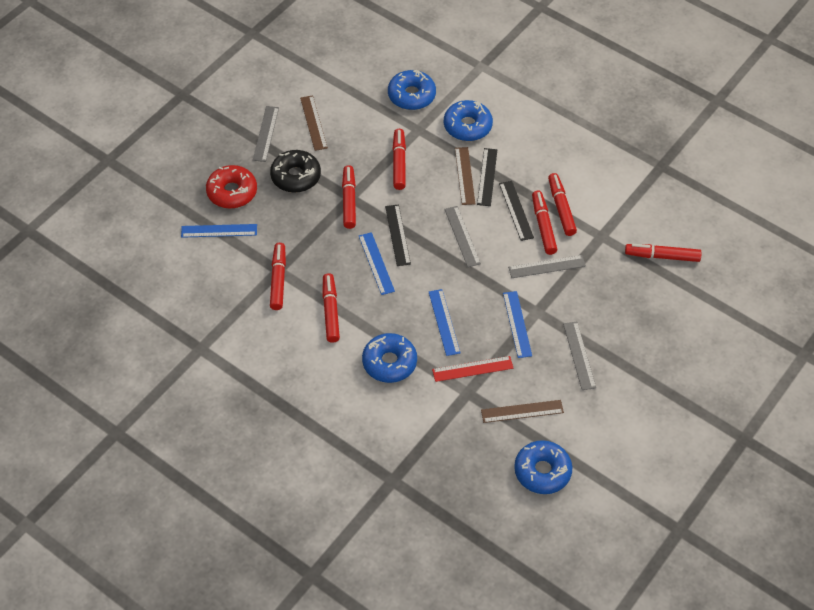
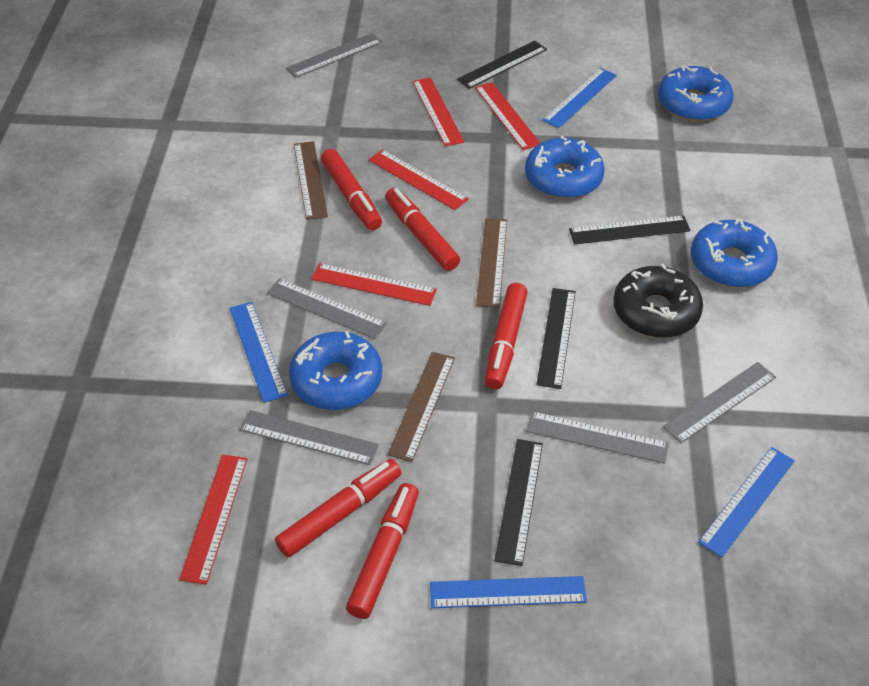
black ruler: 3 -> 4
grey ruler: 4 -> 5
red donut: 1 -> 0
red marker: 7 -> 5
red ruler: 1 -> 5

